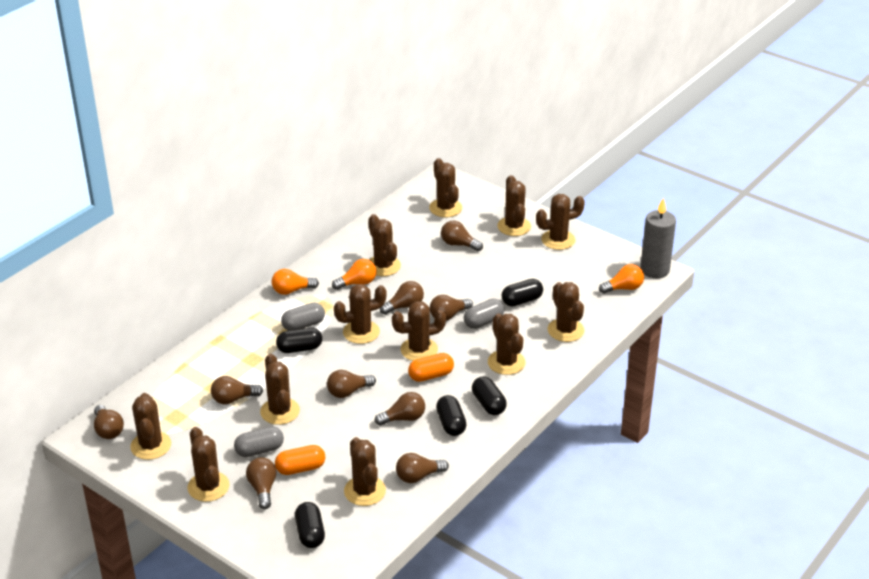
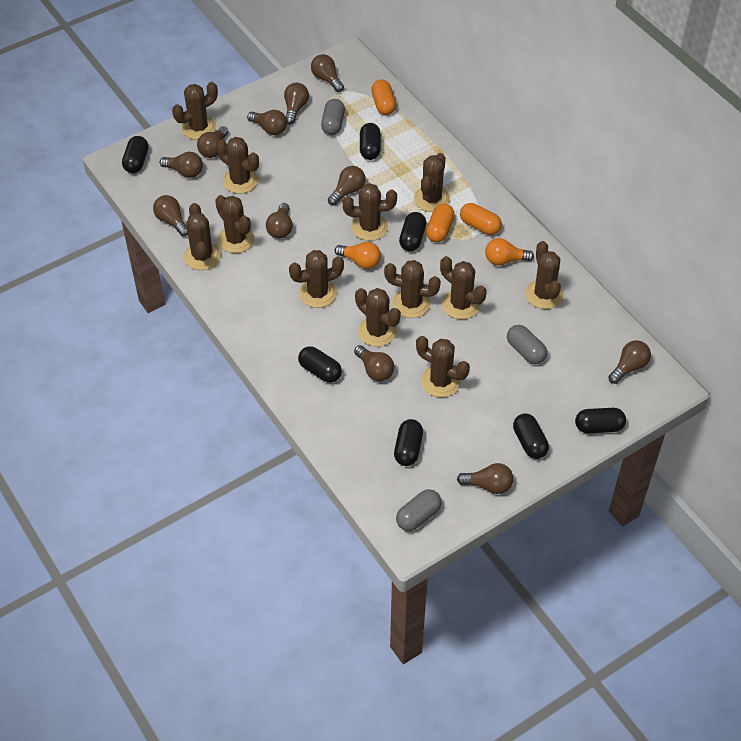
black capsule: 5 -> 7
brown light bulb: 9 -> 11
grey candle: 1 -> 0
orange capsule: 2 -> 3
orange light bulb: 3 -> 2

